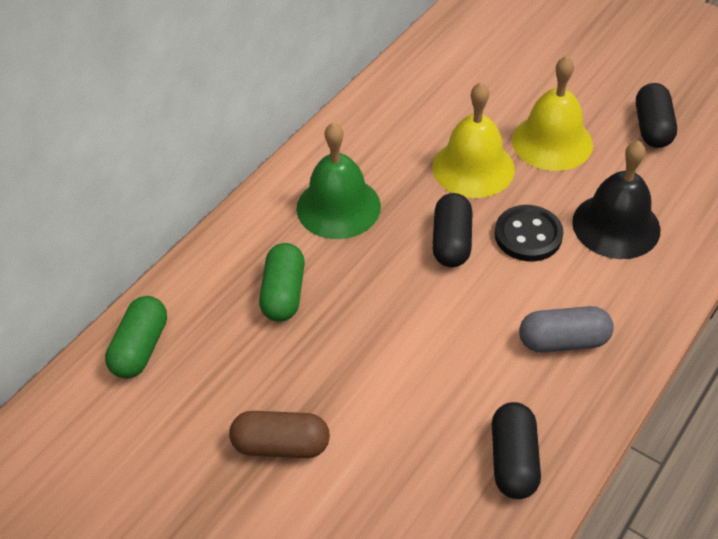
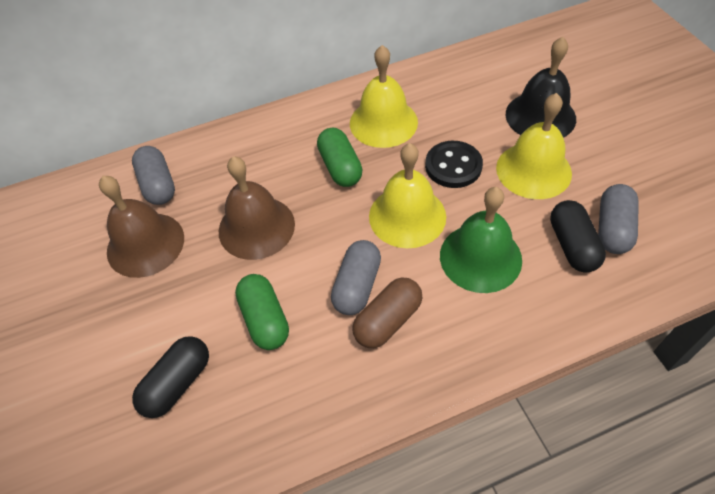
black capsule: 3 -> 2
brown bell: 0 -> 2
grey capsule: 1 -> 3
yellow bell: 2 -> 3

